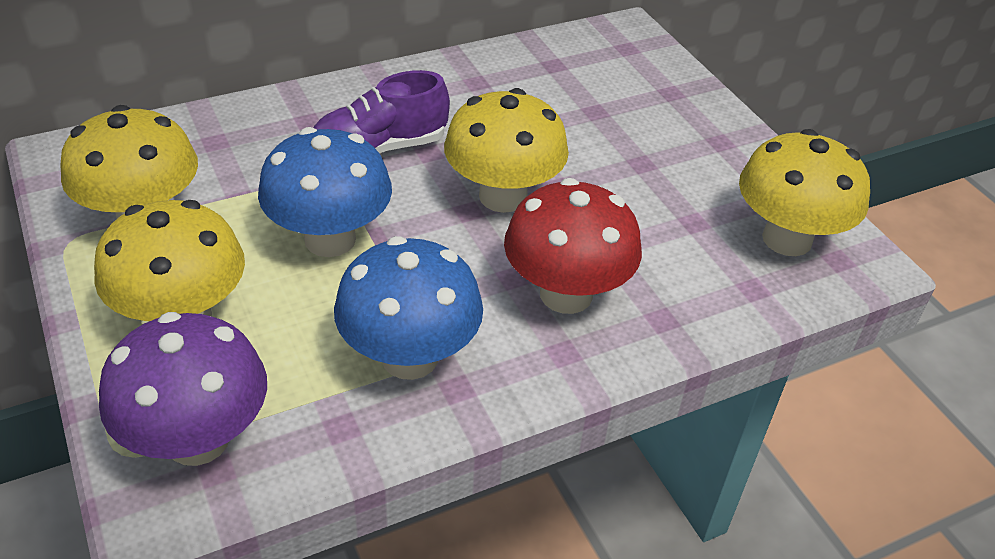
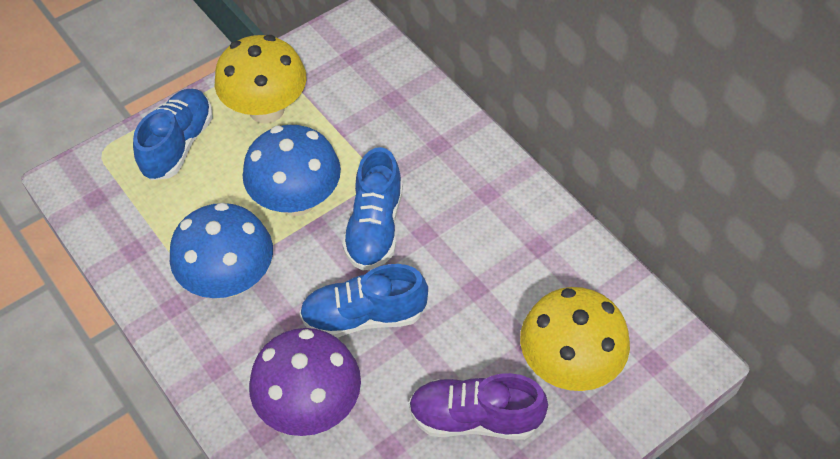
blue shoe: 0 -> 3
red mushroom: 1 -> 0
yellow mushroom: 4 -> 2

